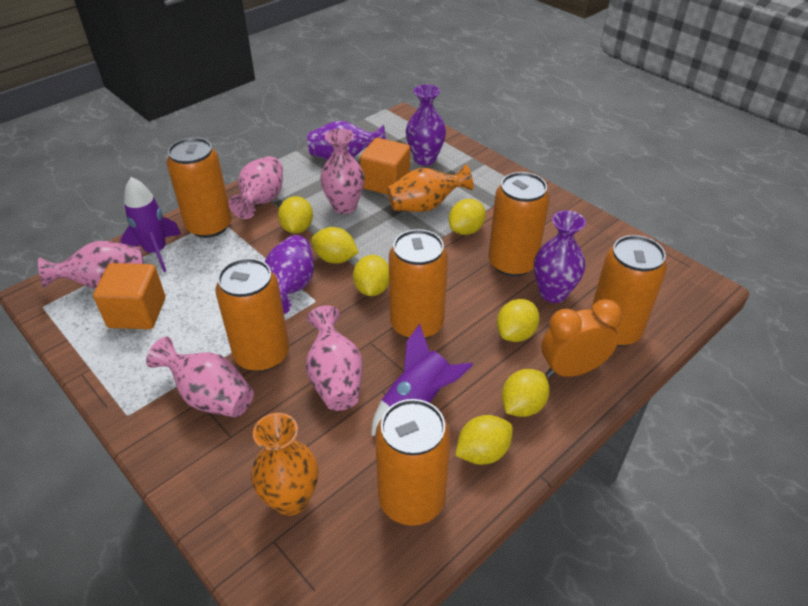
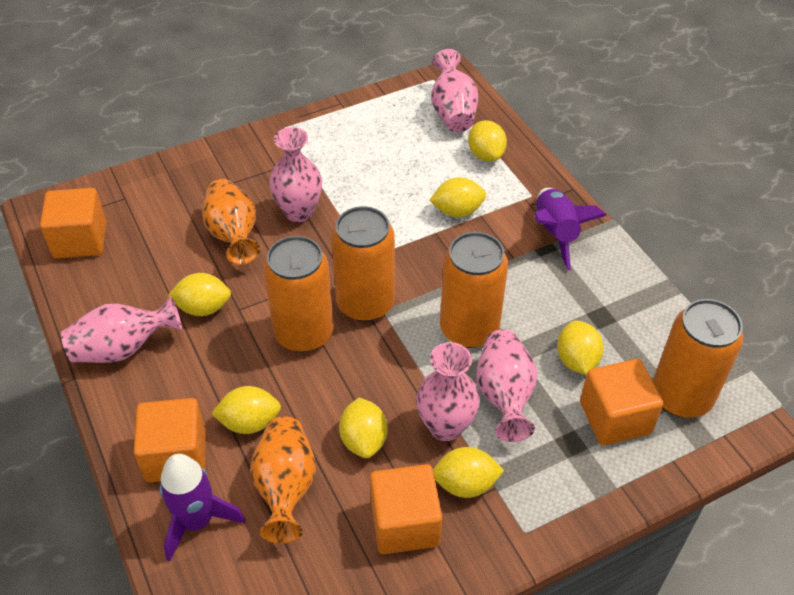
orange can: 6 -> 4
orange clock: 1 -> 0
orange cube: 2 -> 4
purple vase: 4 -> 0

